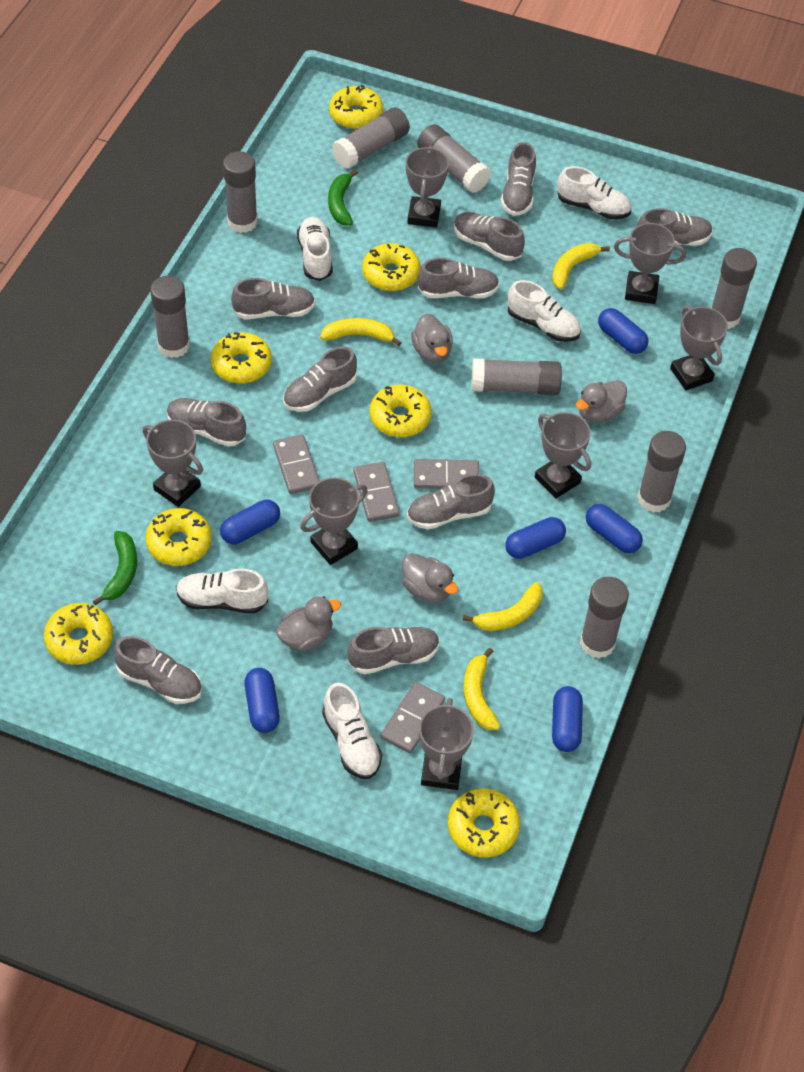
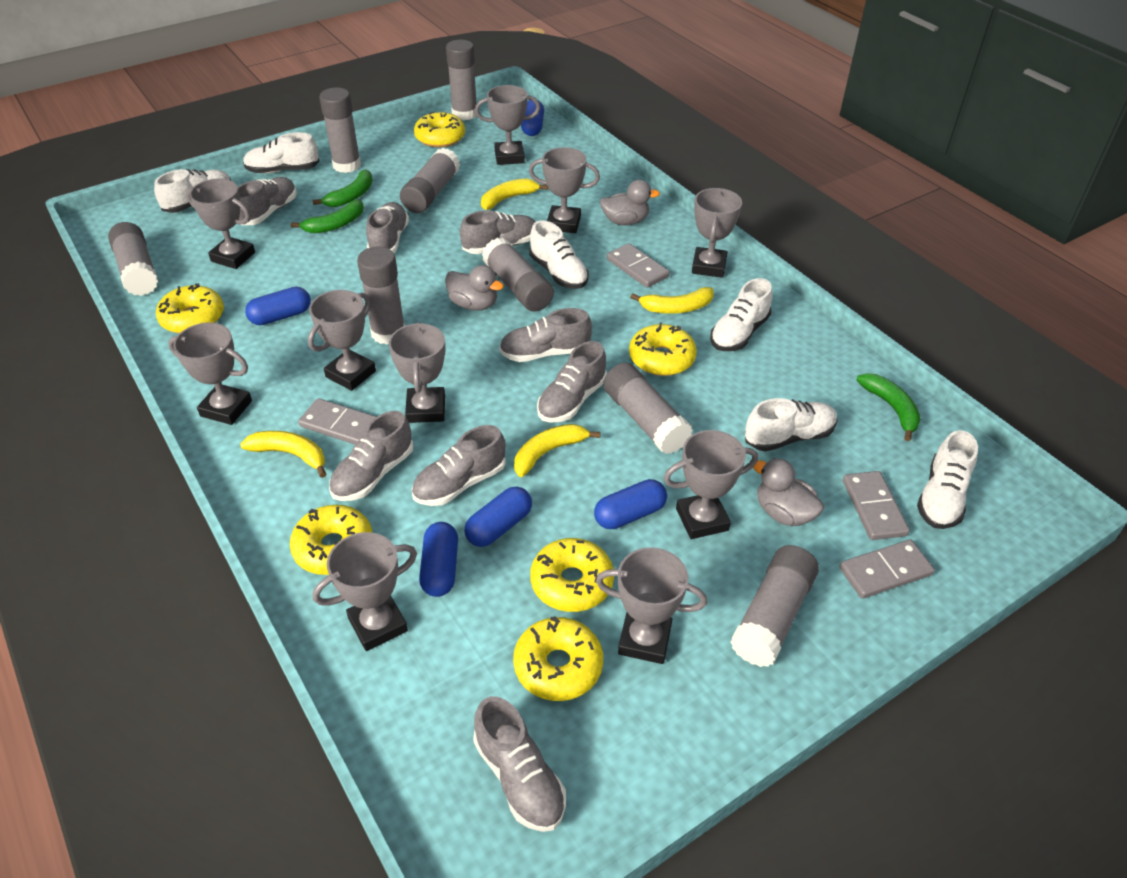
blue capsule: 6 -> 5
green banana: 2 -> 3
grey duck: 4 -> 3
grey shoe: 10 -> 8
grey trophy: 7 -> 10
white shoe: 5 -> 6
yellow donut: 7 -> 6

